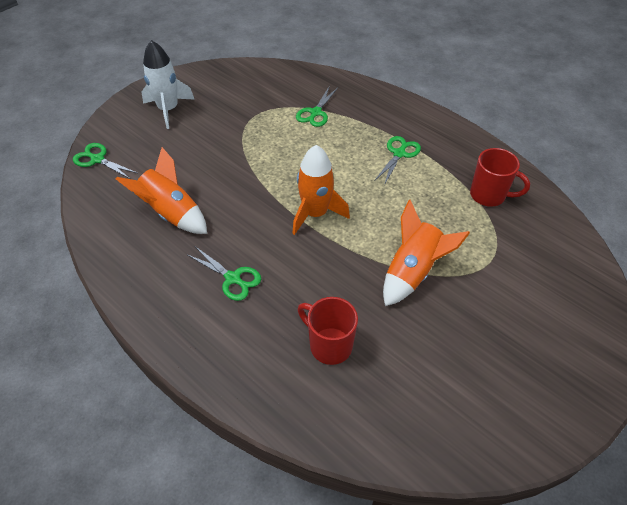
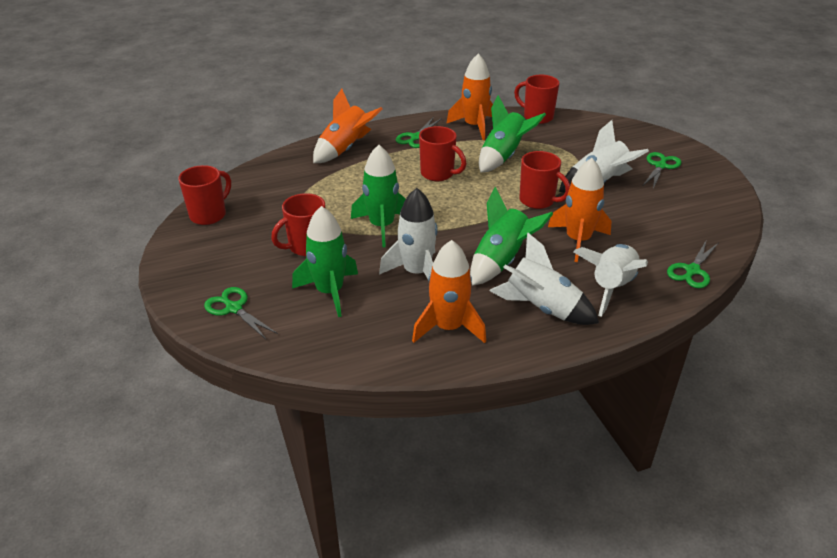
green rocket: 0 -> 4
orange rocket: 3 -> 4
red mug: 2 -> 5
white rocket: 1 -> 4

